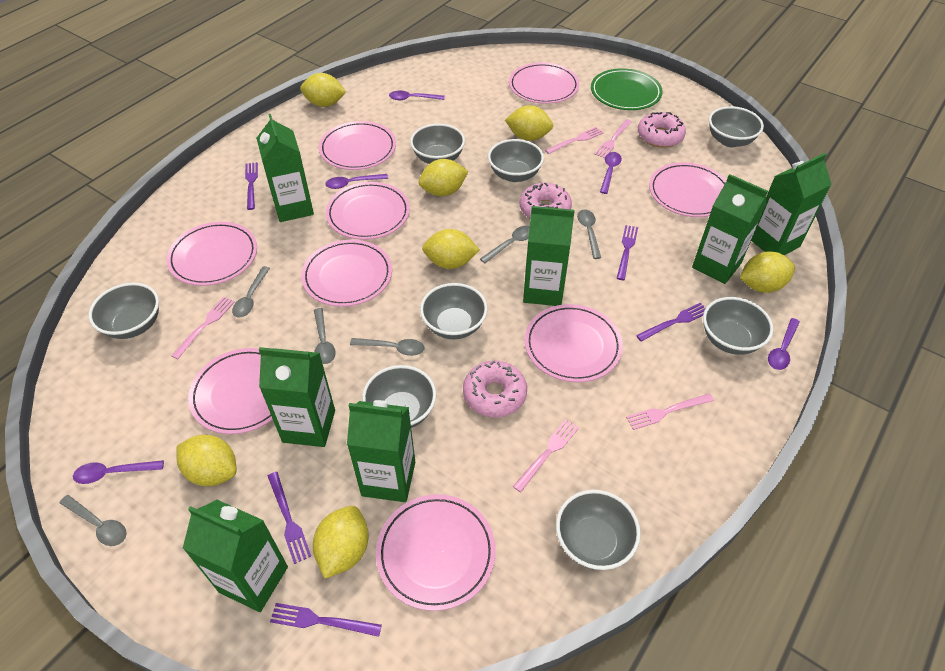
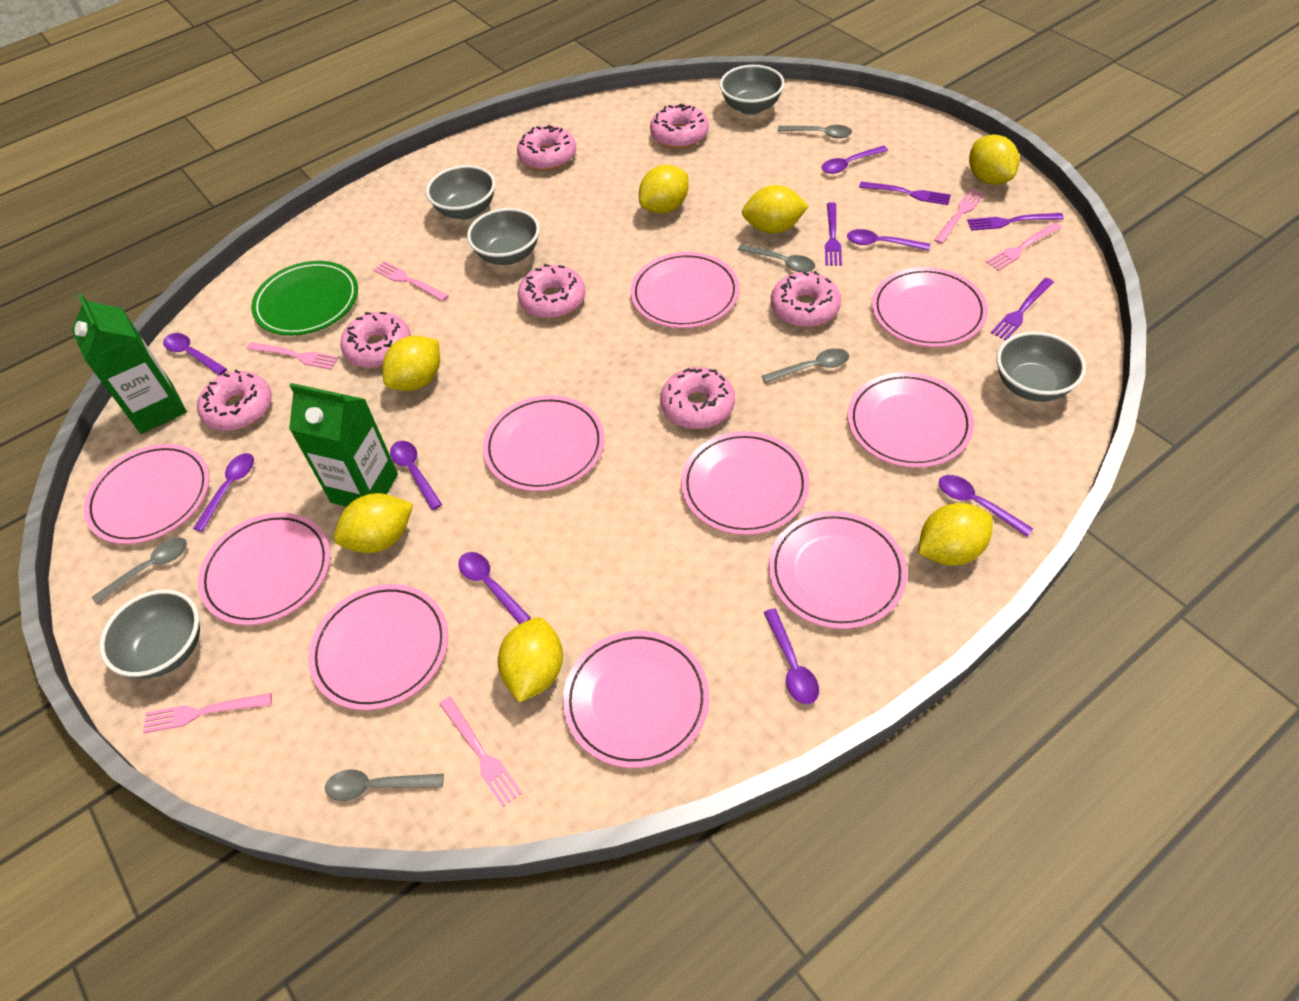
green carton: 7 -> 2
grey bowl: 8 -> 5
grey spoon: 6 -> 5
pink donut: 3 -> 7
pink fork: 5 -> 6
pink plate: 9 -> 10
purple fork: 5 -> 4
purple spoon: 5 -> 8

